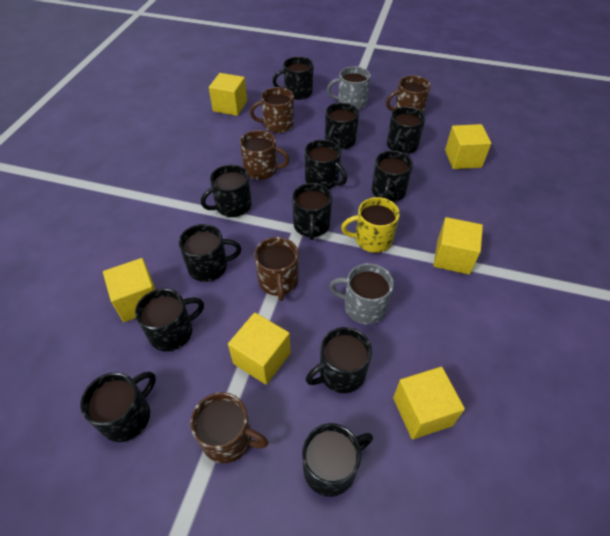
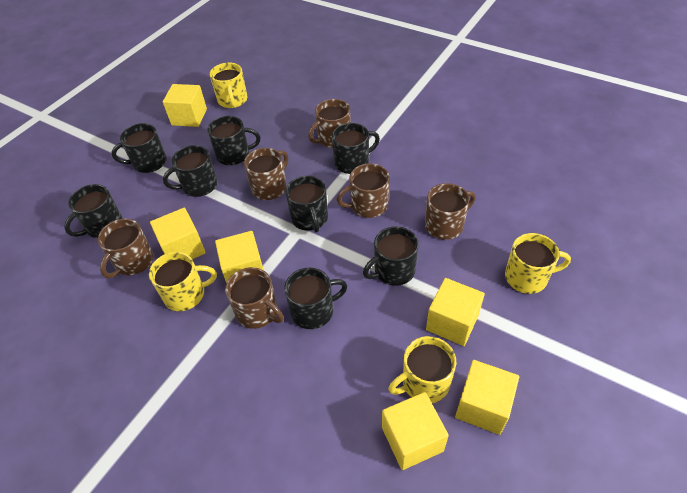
black mug: 12 -> 8
brown mug: 5 -> 6
grey mug: 2 -> 0
yellow mug: 1 -> 4

